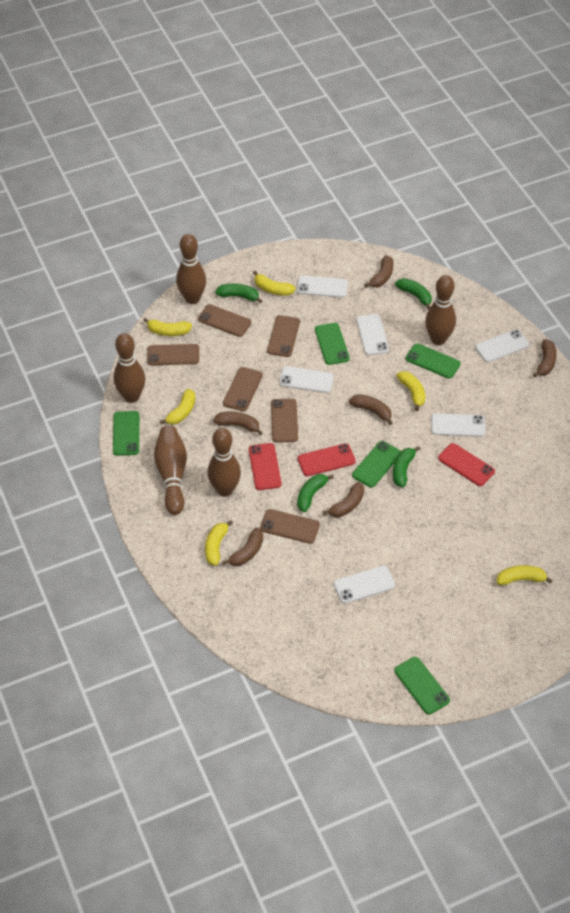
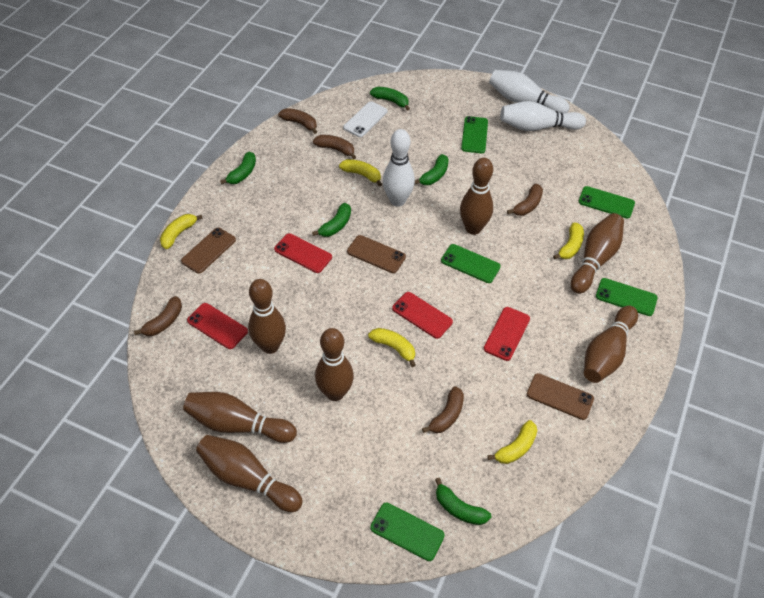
brown banana: 6 -> 5
brown bowling pin: 5 -> 7
brown phone: 6 -> 3
green banana: 4 -> 5
red phone: 3 -> 4
white bowling pin: 0 -> 3
white phone: 6 -> 1
yellow banana: 6 -> 5

